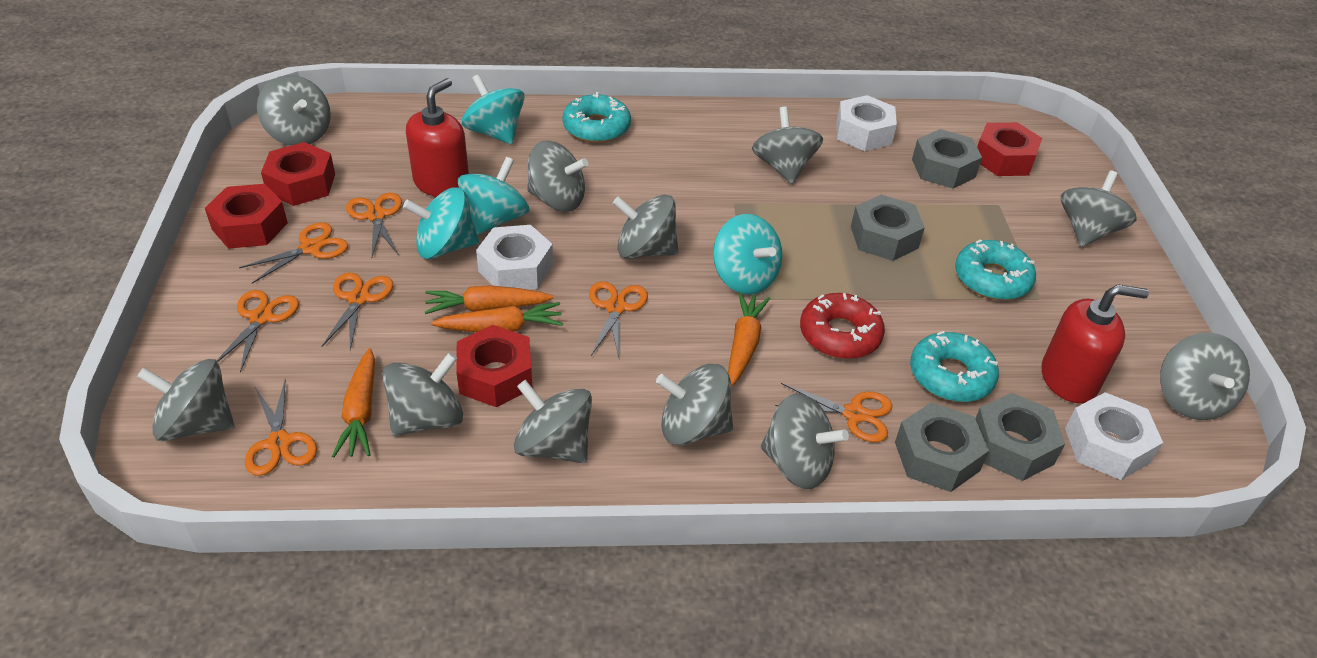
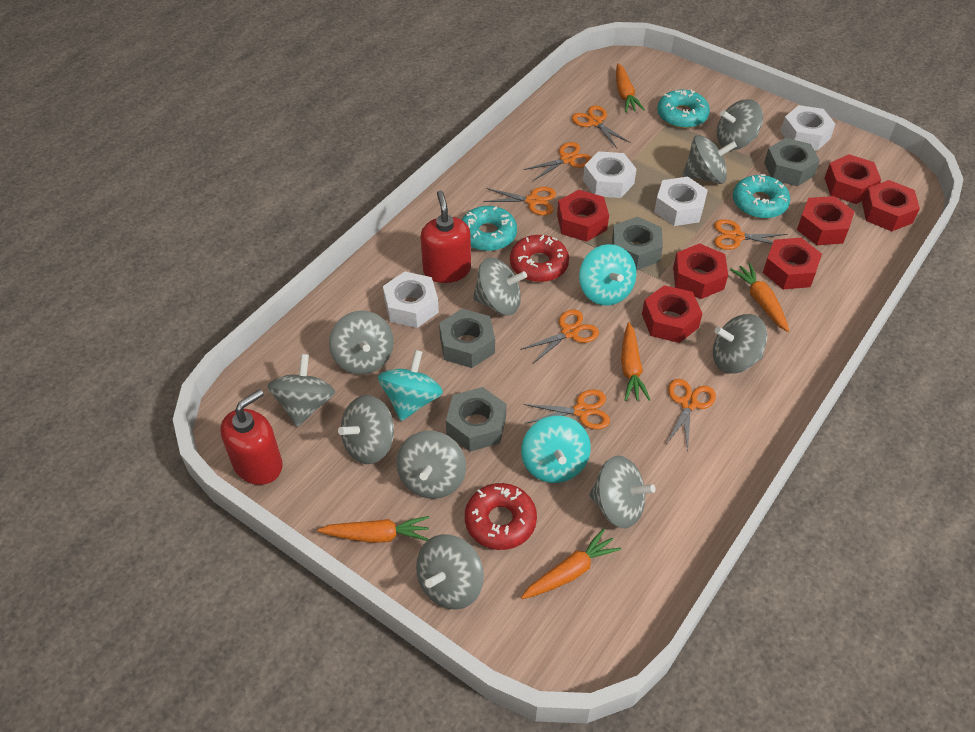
grey spinning top: 11 -> 10
orange carrot: 4 -> 5
red donut: 1 -> 2
red nut: 4 -> 7
turquoise spinning top: 4 -> 3
white nut: 3 -> 4

